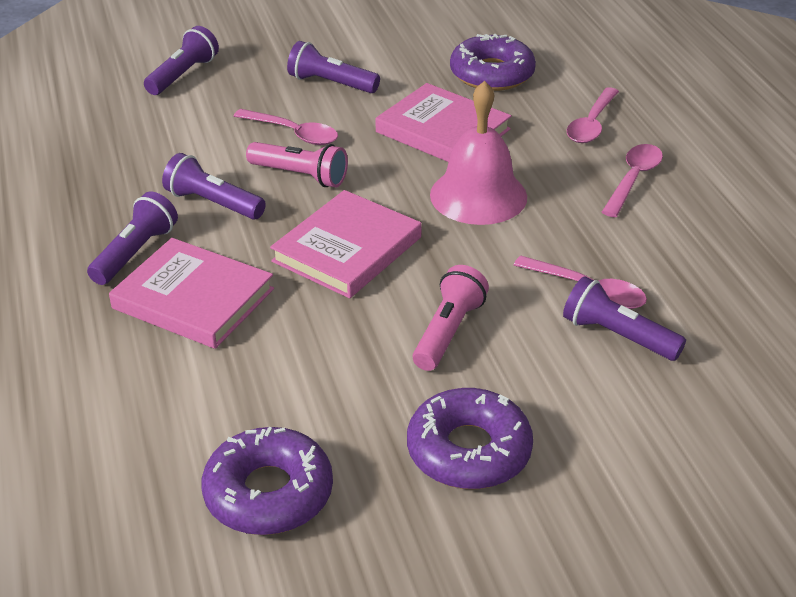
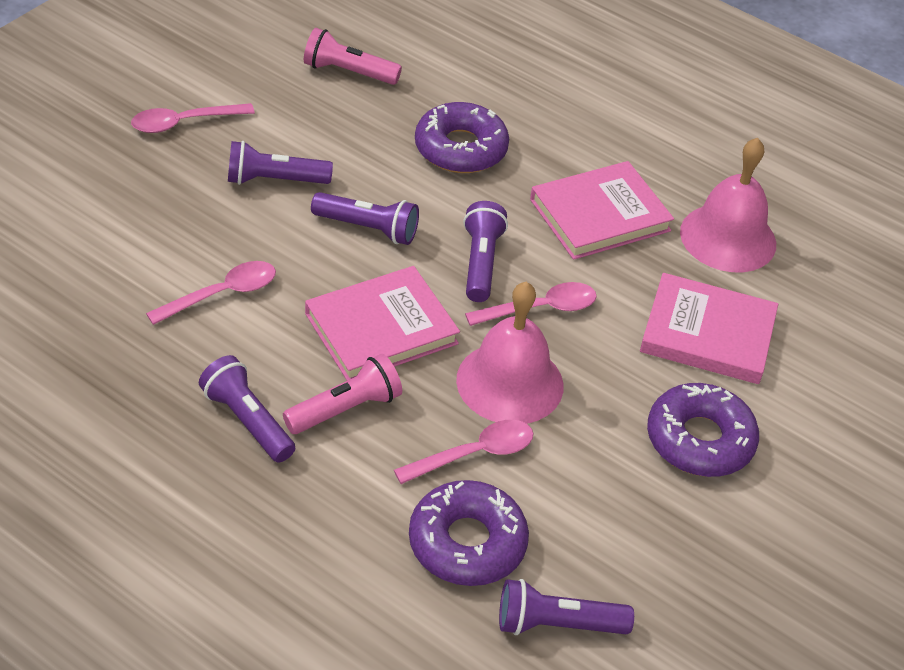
pink bell: 1 -> 2

